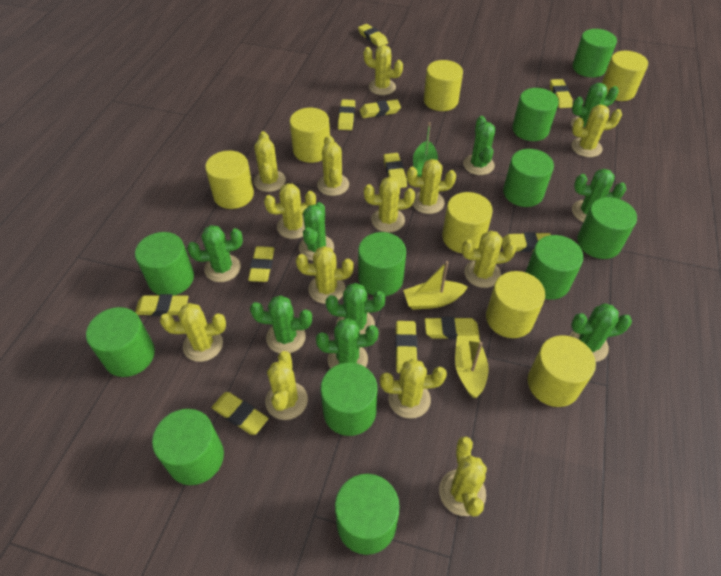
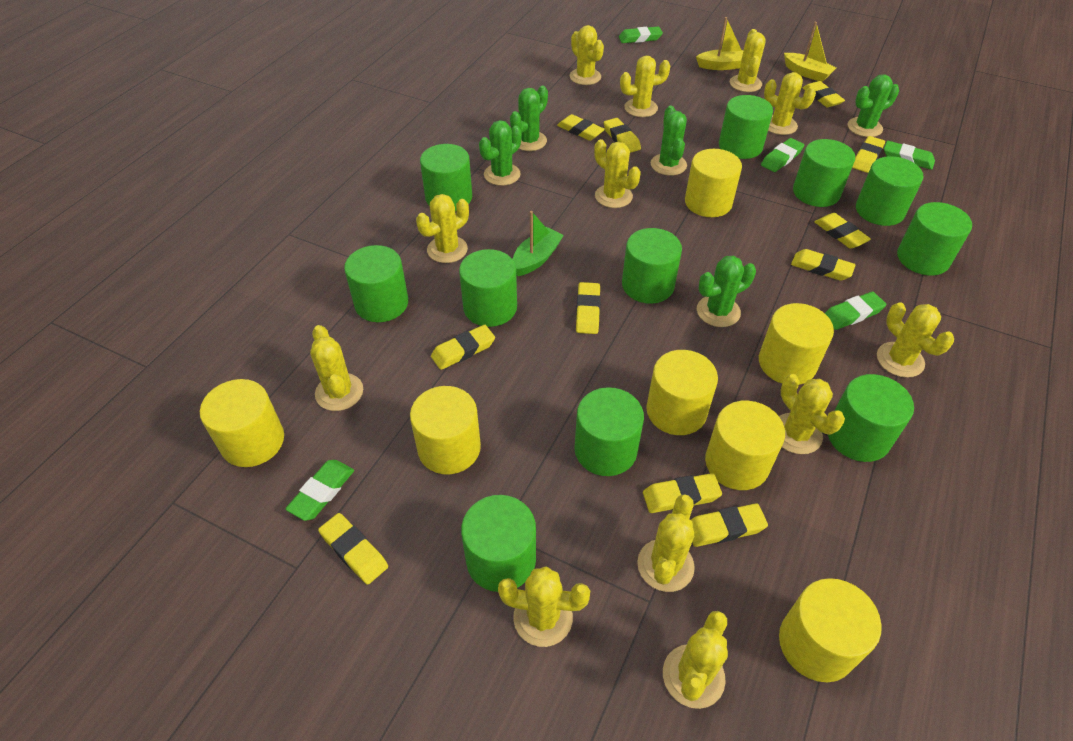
green cactus: 9 -> 5
green eraser: 0 -> 5
yellow cactus: 13 -> 12

